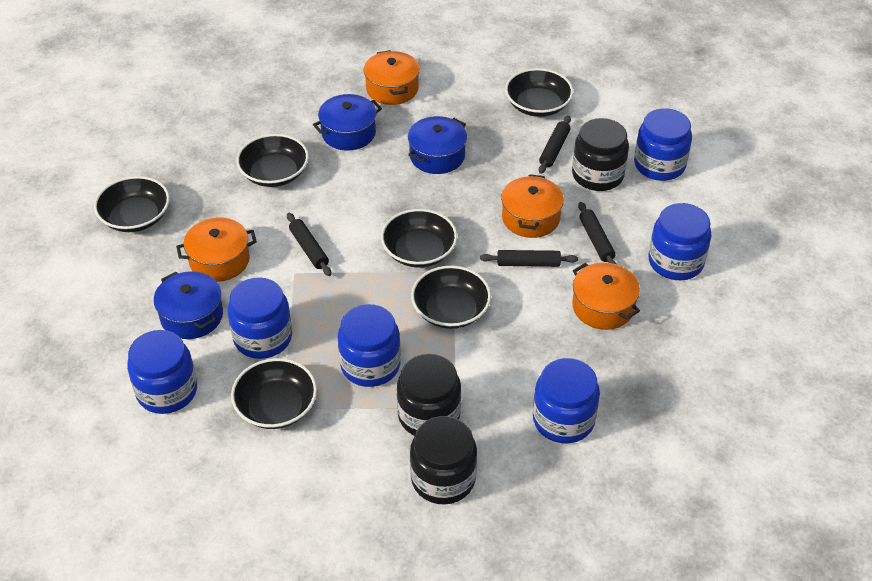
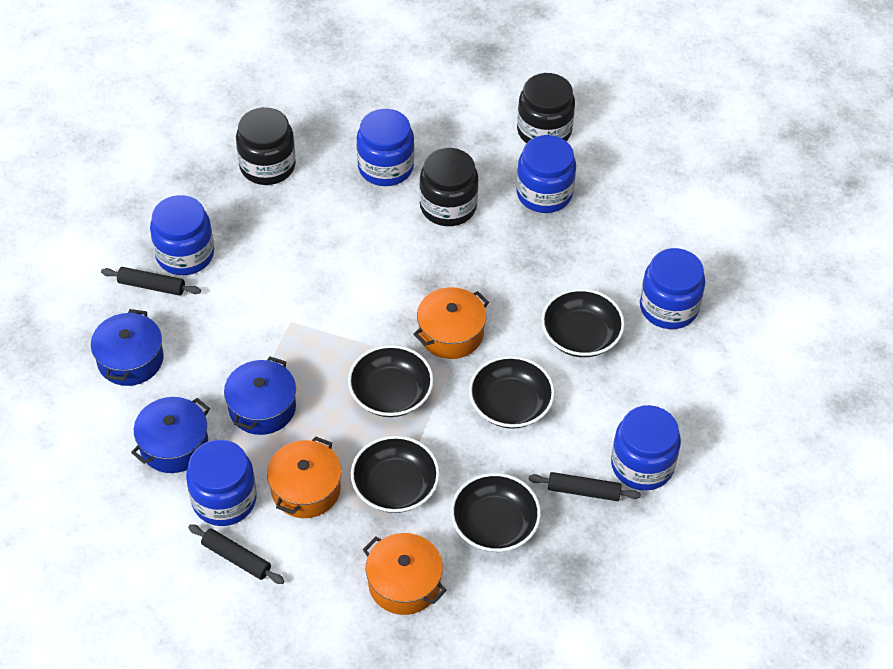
black bowl: 6 -> 5
black rolling pin: 4 -> 3
orange pot: 4 -> 3

